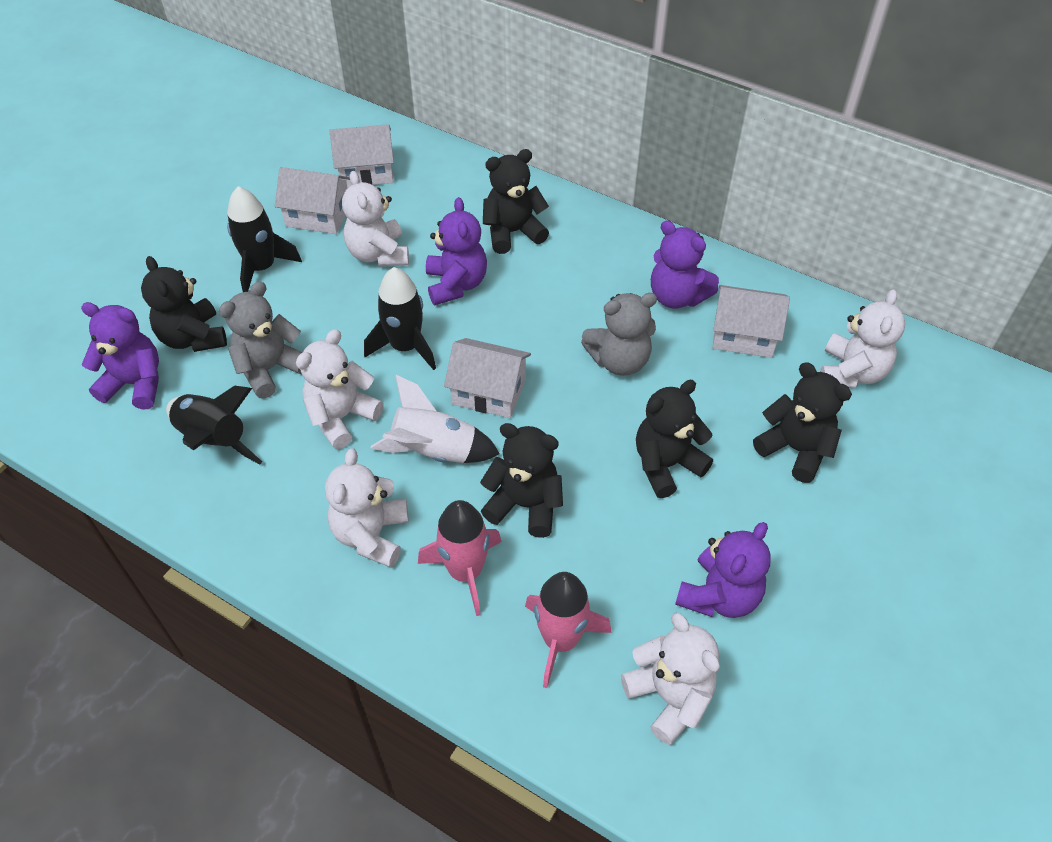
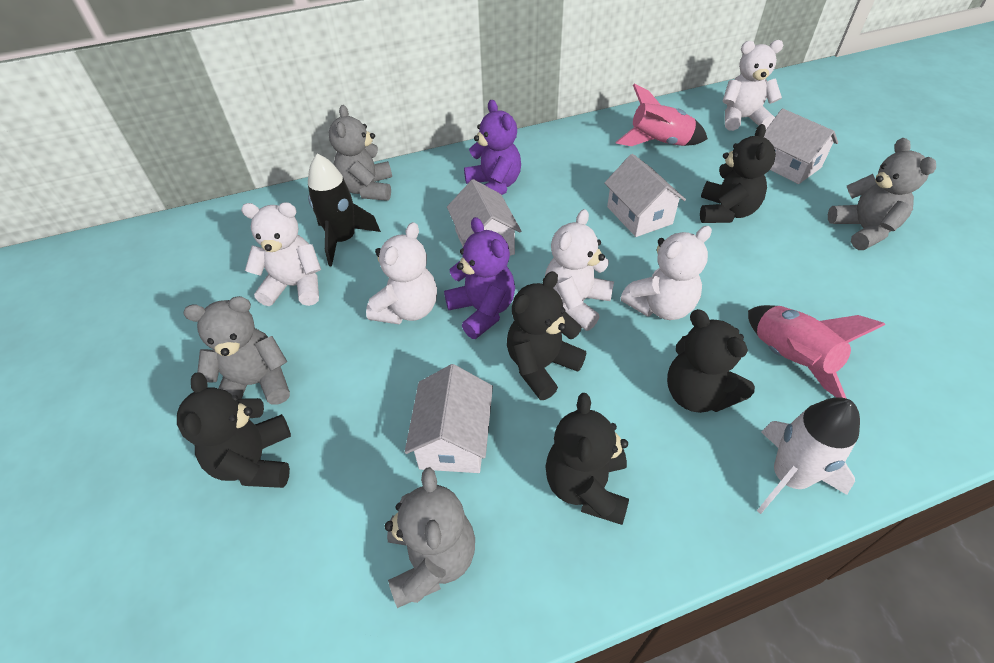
black rocket: 3 -> 1
grey teddy bear: 2 -> 4
purple teddy bear: 4 -> 2

